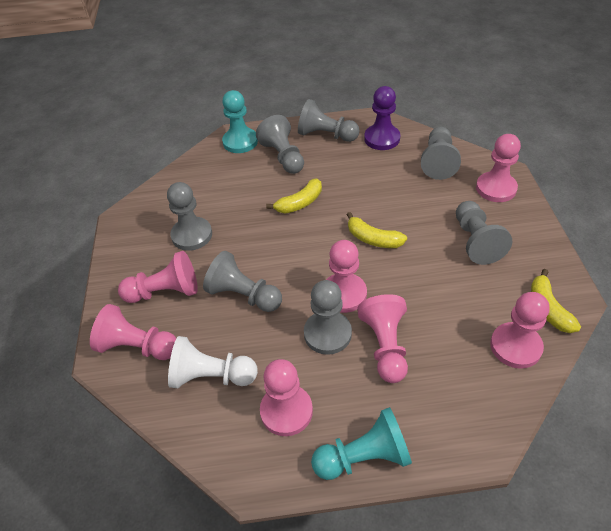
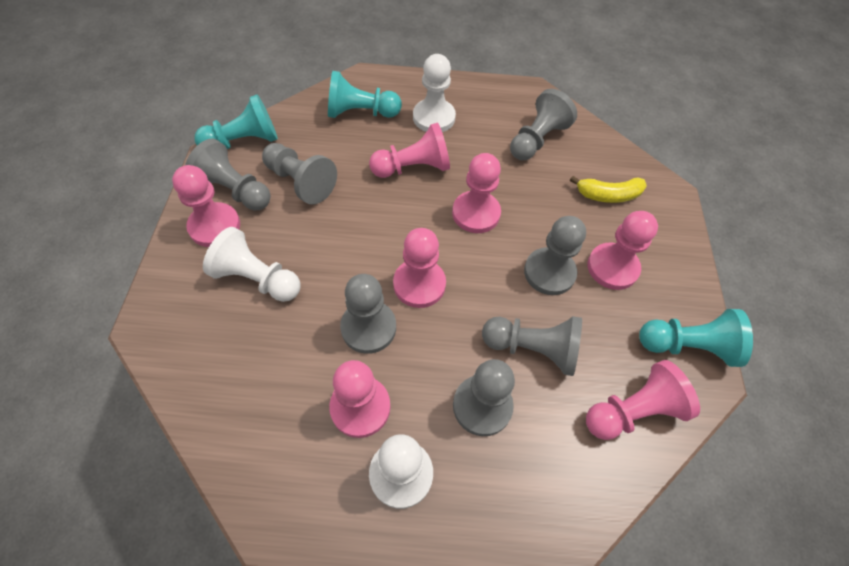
purple pawn: 1 -> 0
turquoise pawn: 2 -> 3
white pawn: 1 -> 3
yellow banana: 3 -> 1

